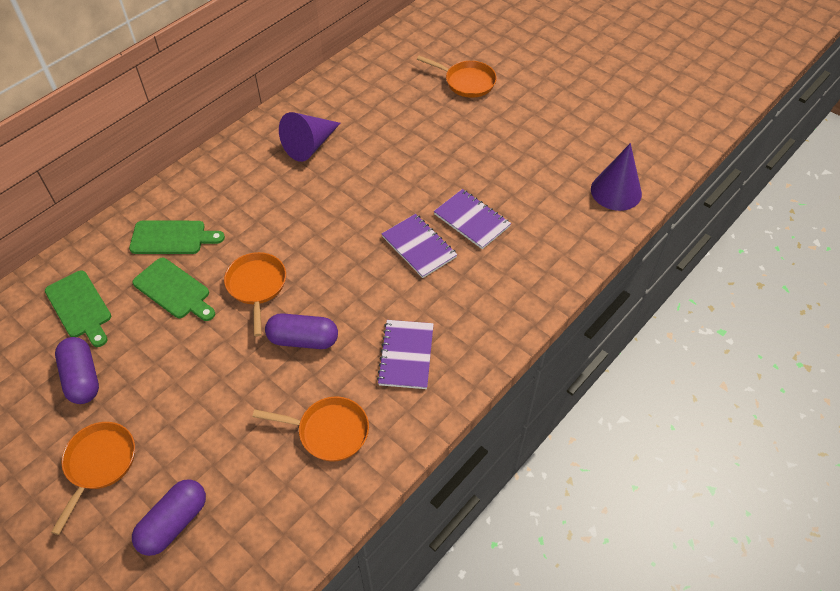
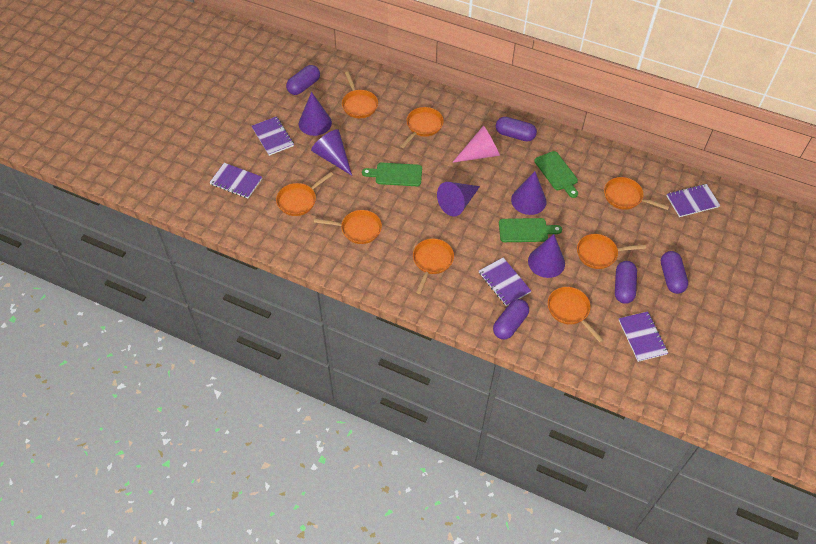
orange pan: 4 -> 8
pink cone: 0 -> 1
purple capsule: 3 -> 5
purple cone: 2 -> 5
purple notebook: 3 -> 5

